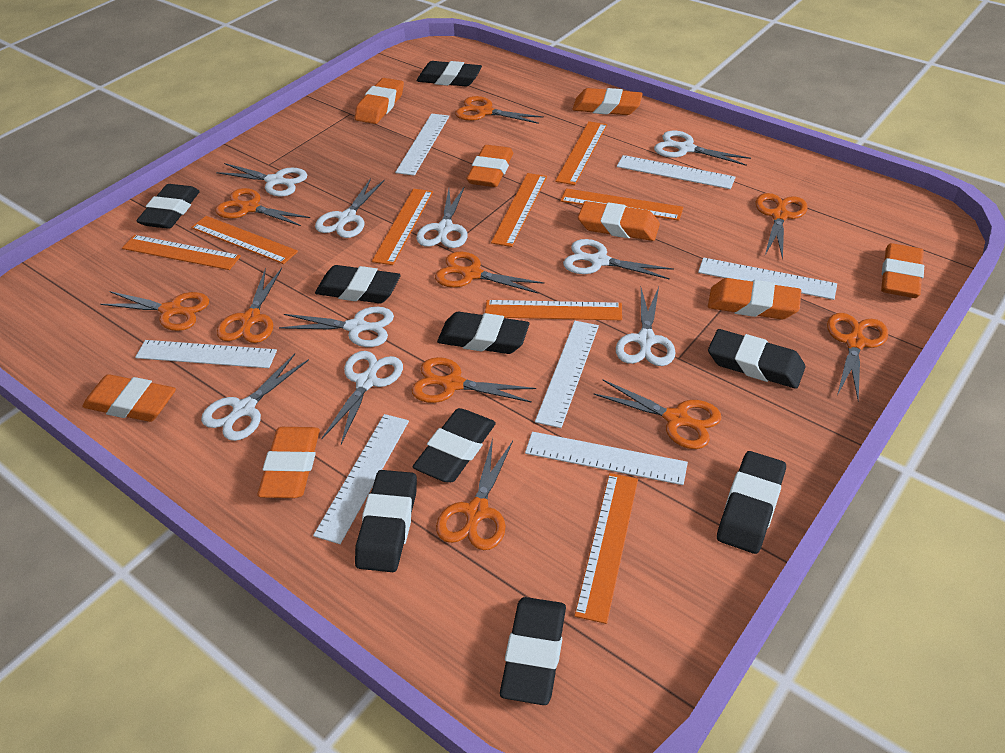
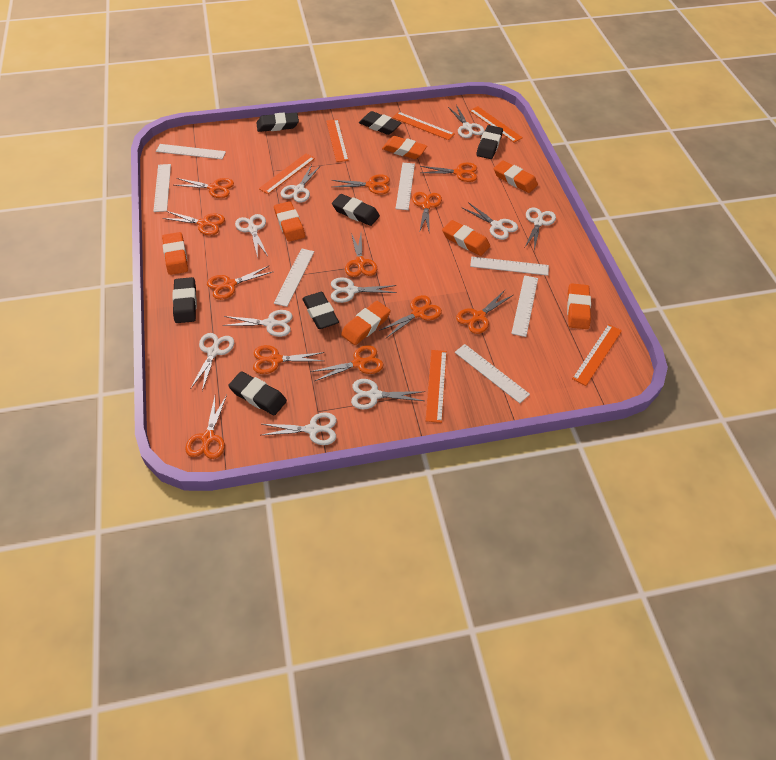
black eraser: 9 -> 7
orange eraser: 8 -> 7
orange ruler: 8 -> 6
orange scissors: 10 -> 12
white scissors: 9 -> 10

